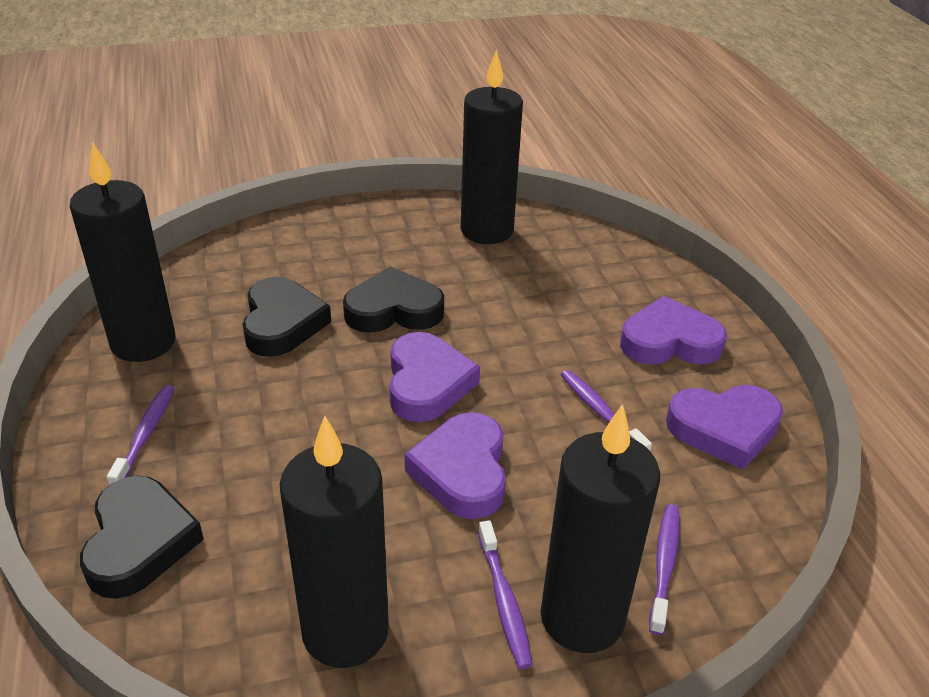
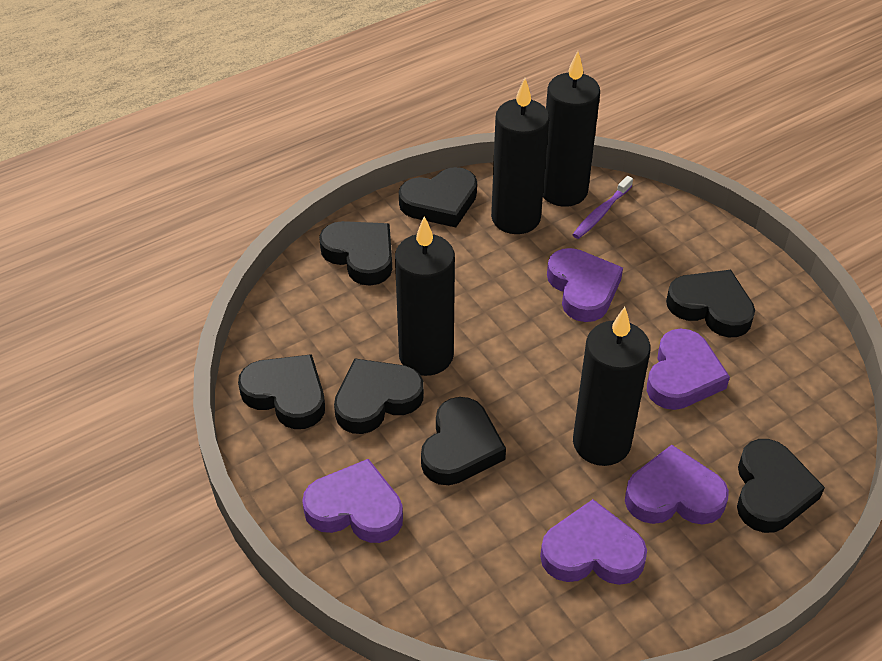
black heart: 3 -> 7
purple heart: 4 -> 5
purple toothbrush: 4 -> 1

